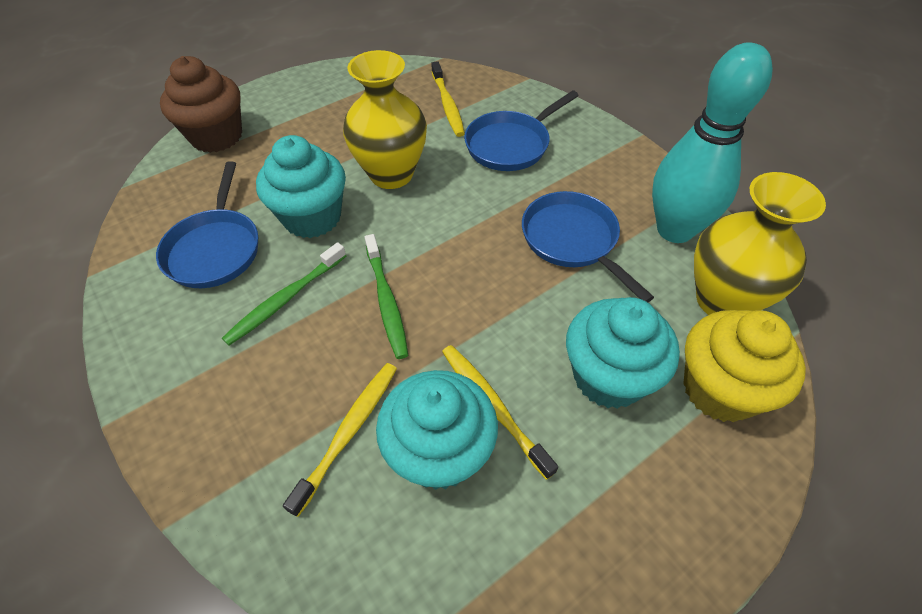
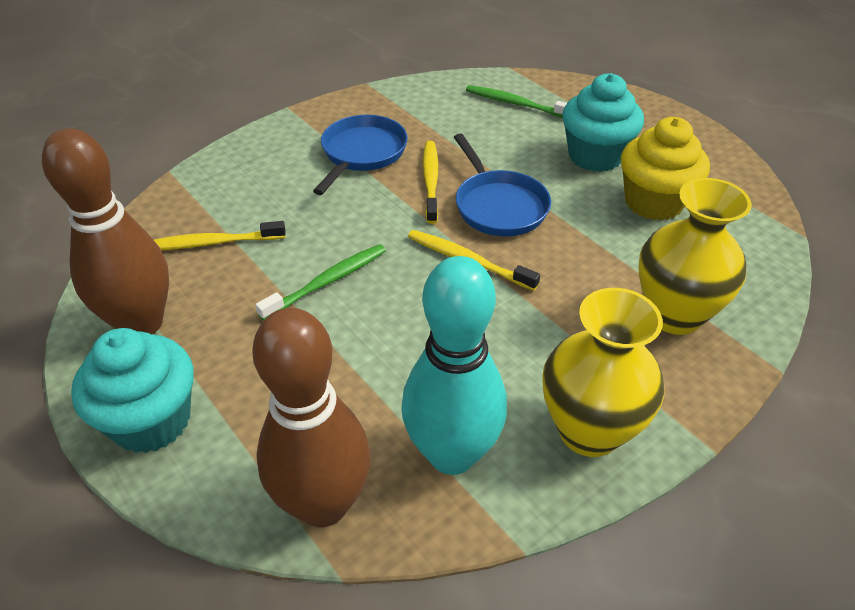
blue pan: 3 -> 2
brown bowling pin: 0 -> 2
brown cupcake: 1 -> 0
turquoise cupcake: 3 -> 2

